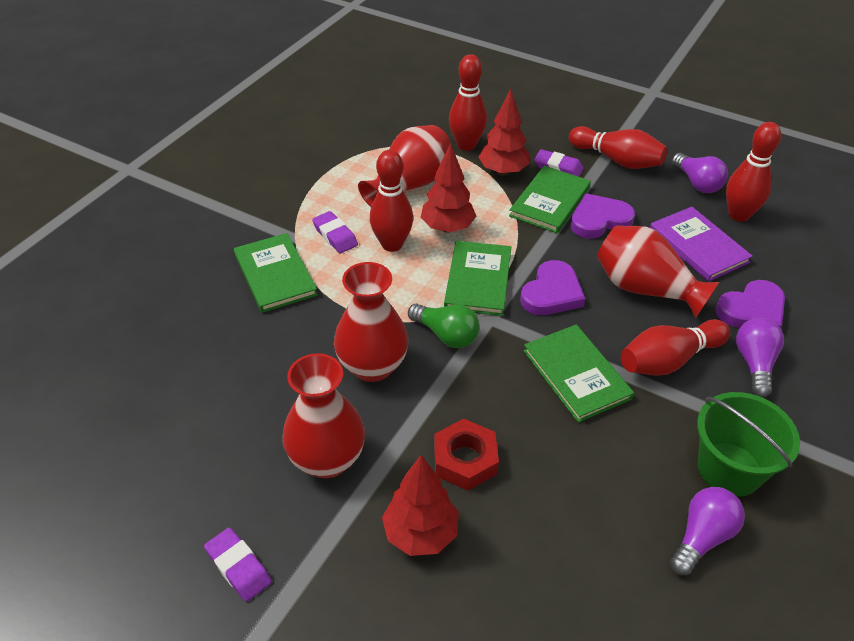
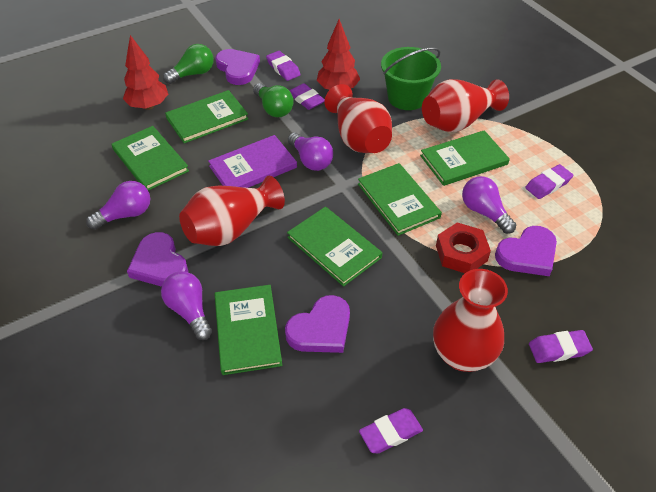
green book: 4 -> 6
green light bulb: 1 -> 2
purple eraser: 3 -> 5
purple heart: 3 -> 4
purple light bulb: 3 -> 4
red bowling pin: 5 -> 0
red tree: 3 -> 2

